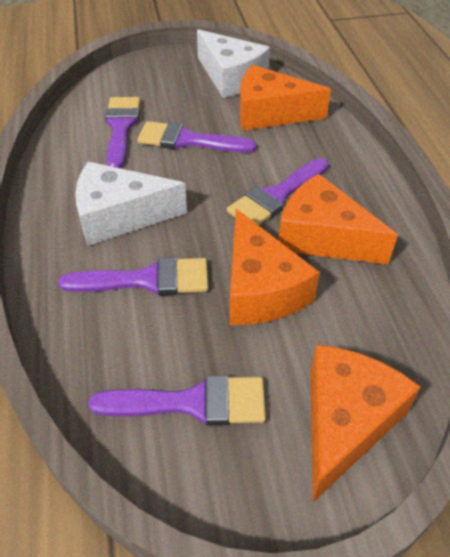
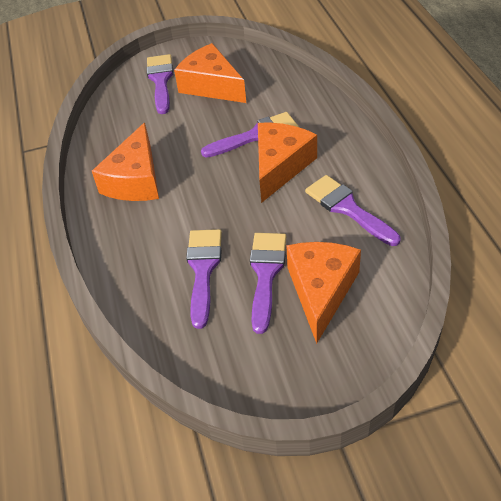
white cheese: 2 -> 0

